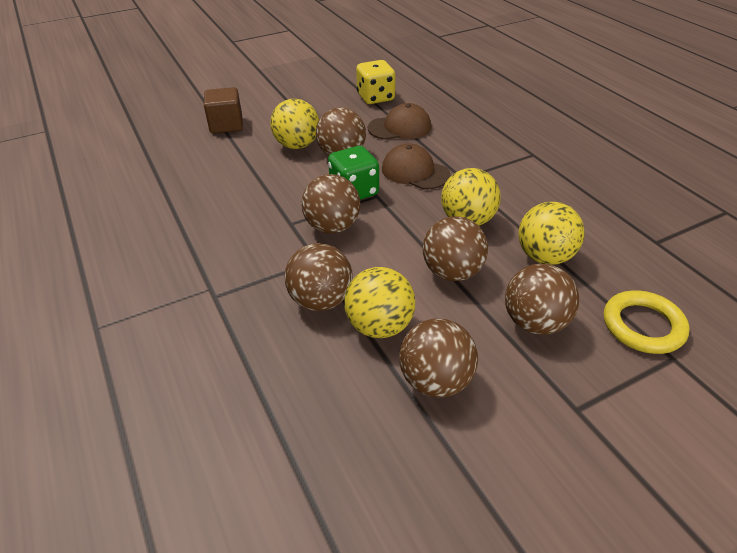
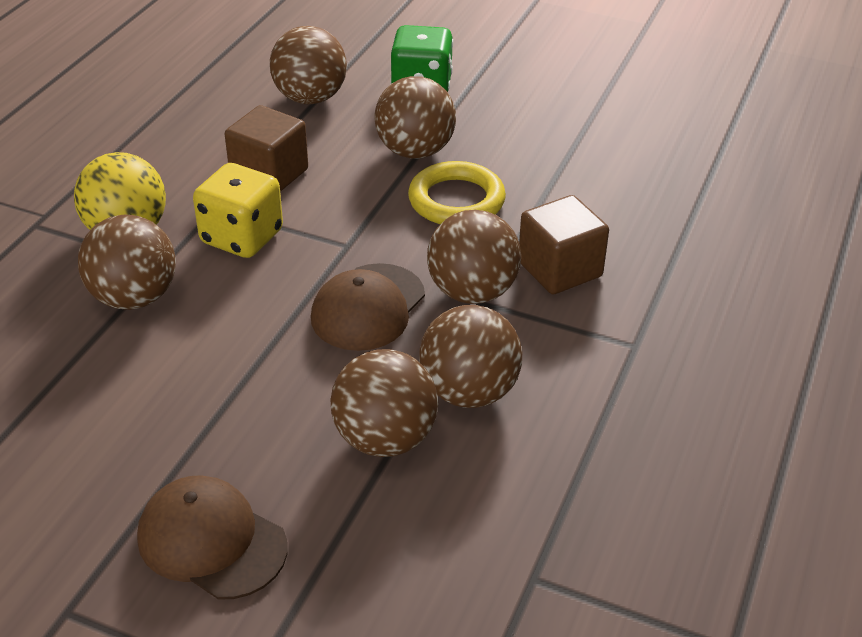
brown cube: 1 -> 2
yellow ball: 4 -> 1

